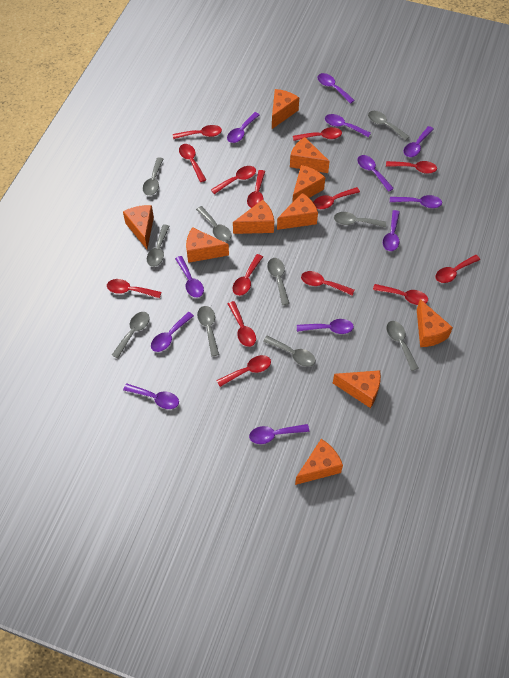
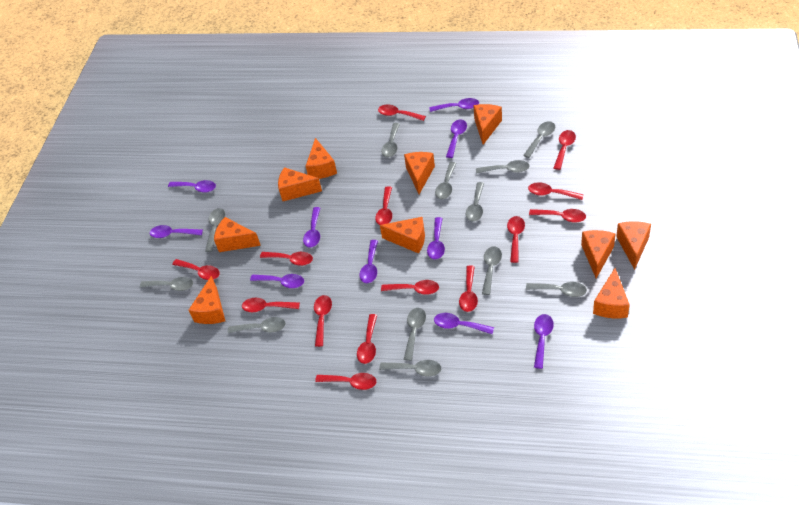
grey spoon: 10 -> 12
purple spoon: 12 -> 10

